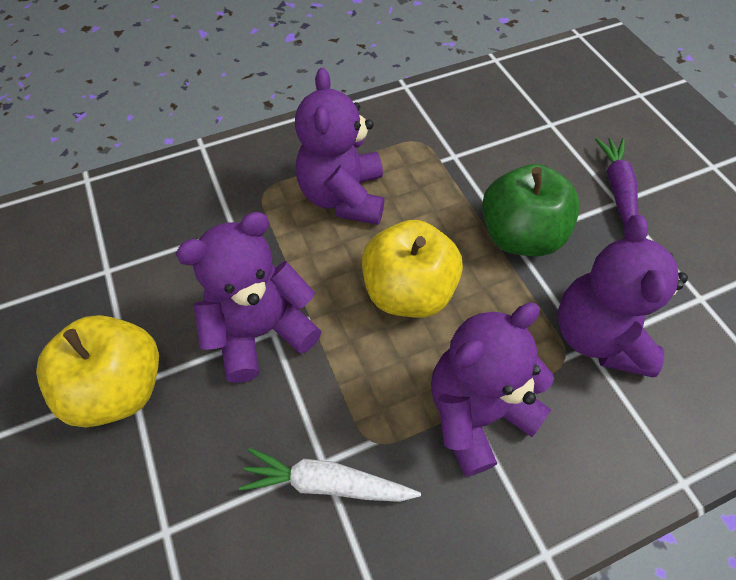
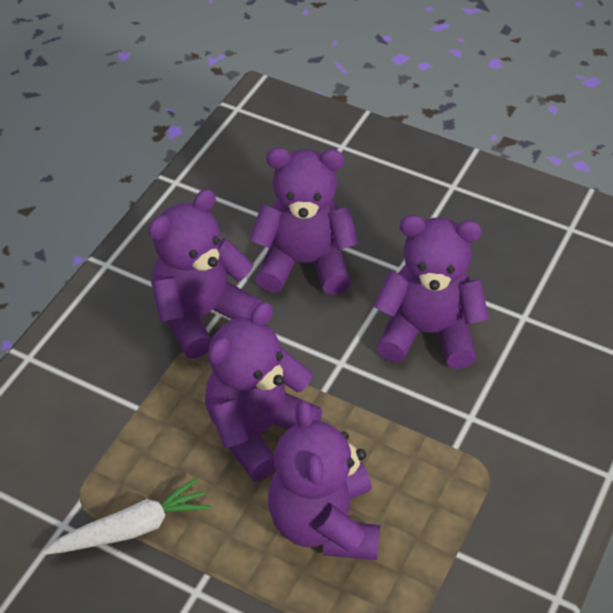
green apple: 1 -> 0
purple carrot: 1 -> 0
purple teddy bear: 4 -> 5
yellow apple: 2 -> 0

